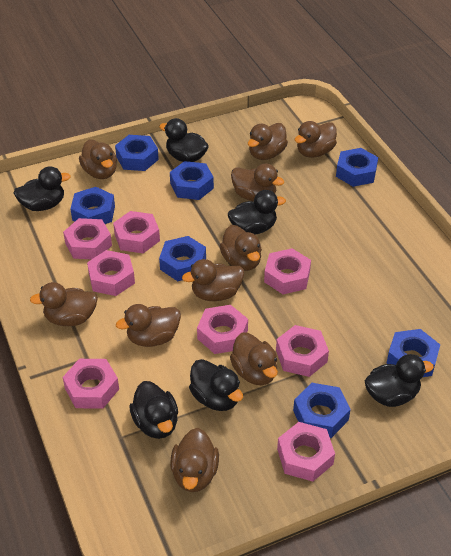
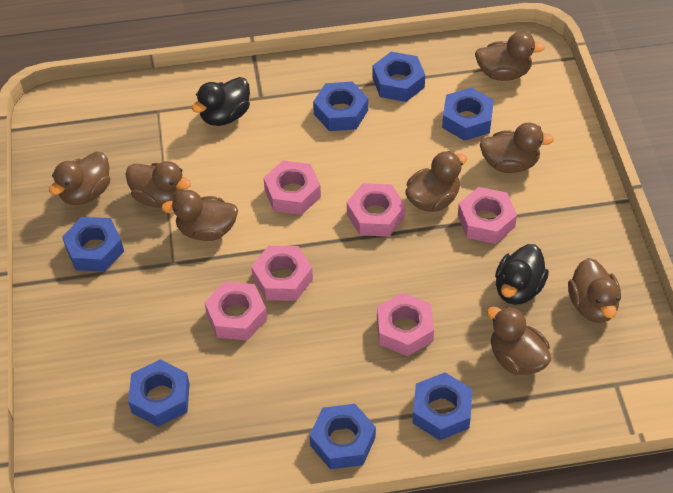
black duck: 6 -> 2
brown duck: 10 -> 8
pink nut: 8 -> 6

